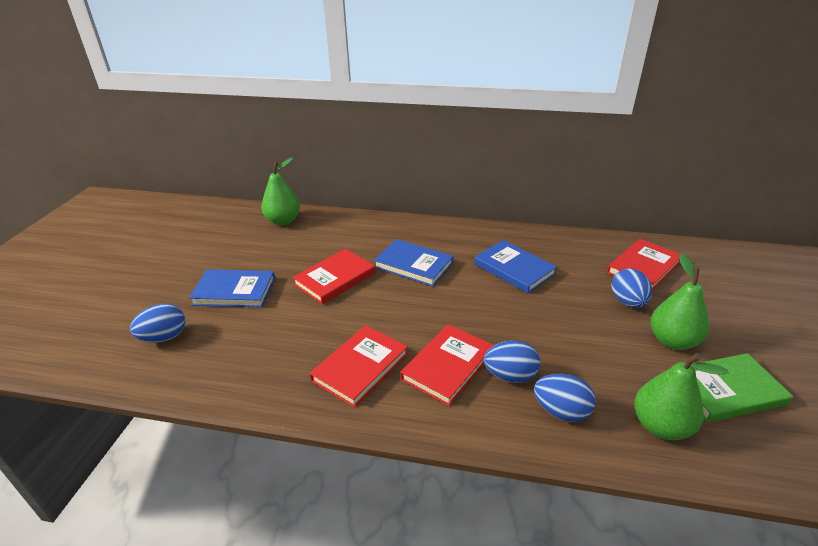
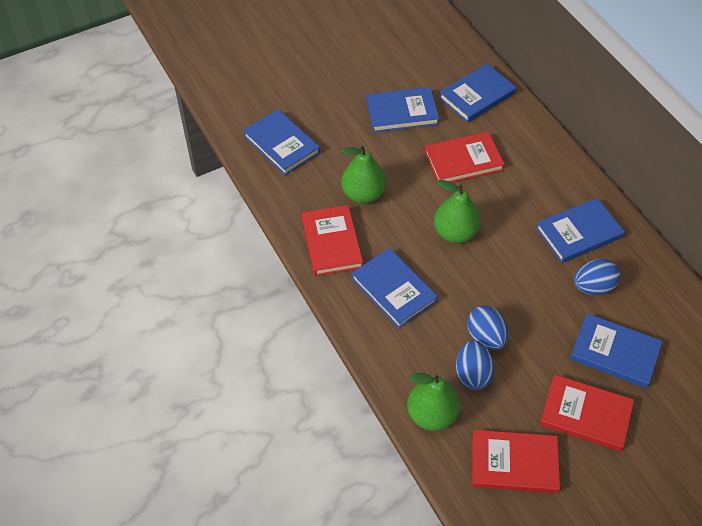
blue book: 3 -> 6
blue egg: 4 -> 3
green book: 1 -> 0

